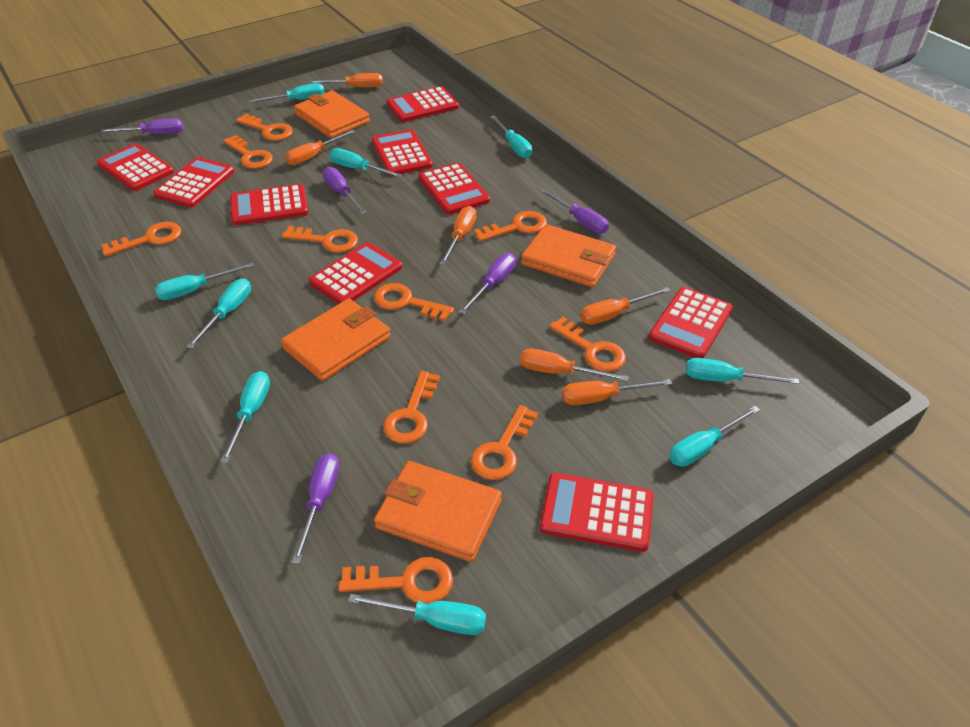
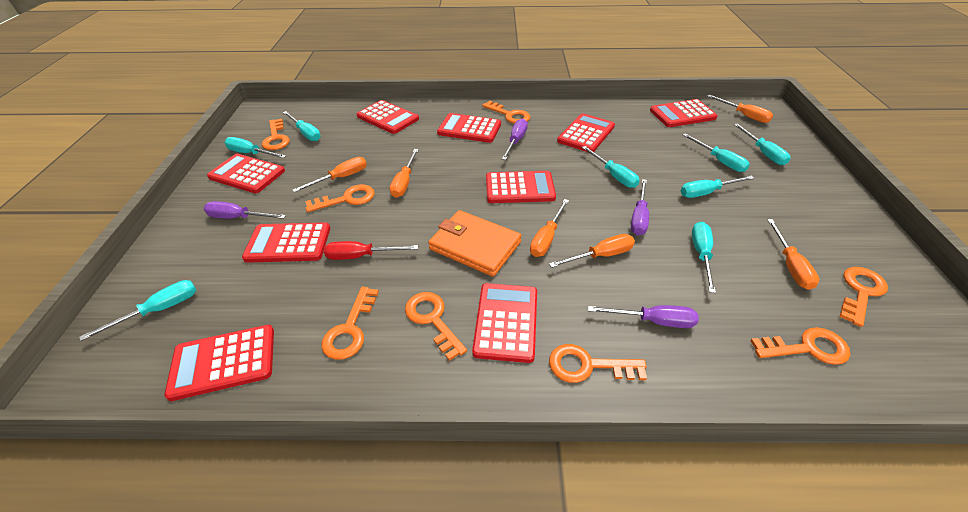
orange key: 10 -> 8
orange wallet: 4 -> 1
purple screwdriver: 5 -> 4
red screwdriver: 0 -> 1
turquoise screwdriver: 9 -> 8

